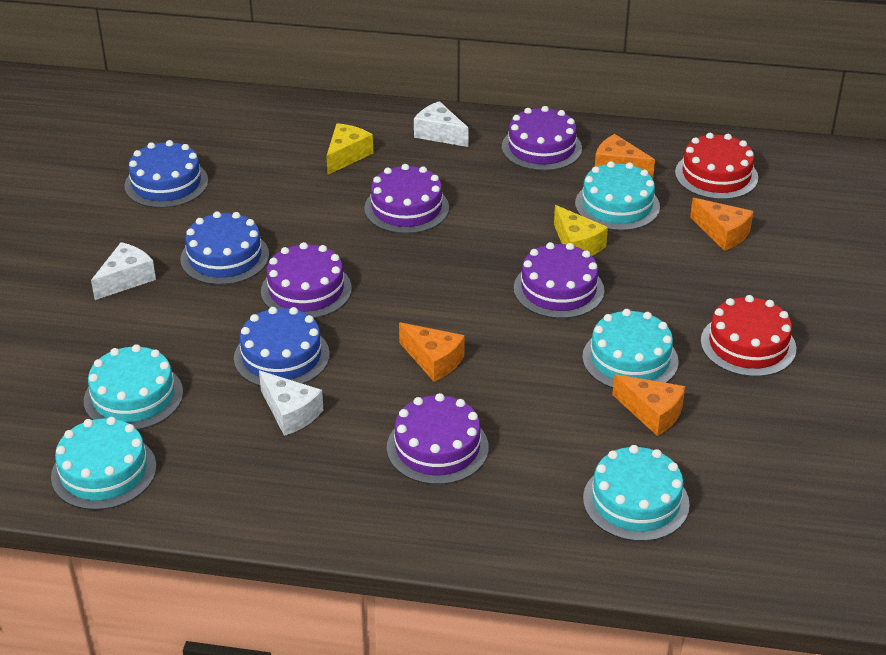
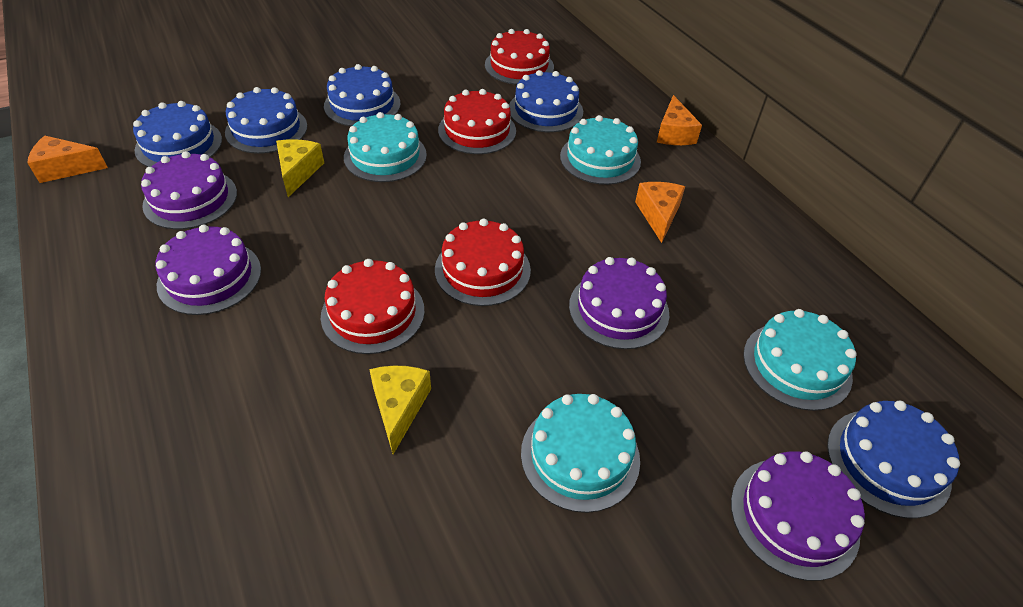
blue cake: 3 -> 5
orange cheese: 4 -> 3
purple cake: 5 -> 4
red cake: 2 -> 4
turquoise cake: 5 -> 4
white cheese: 3 -> 0

